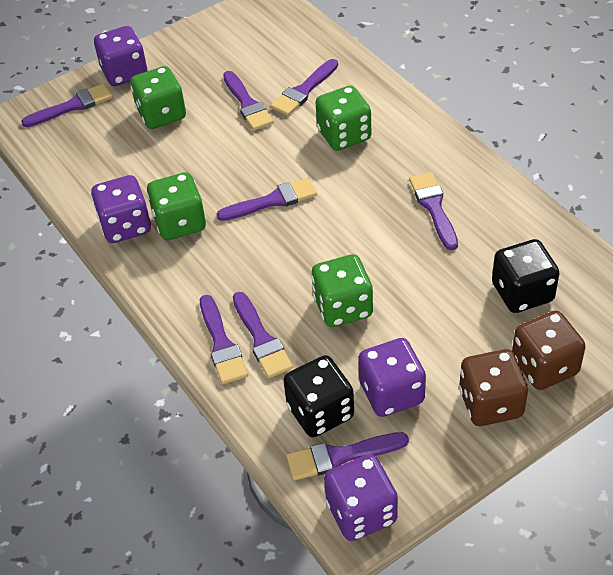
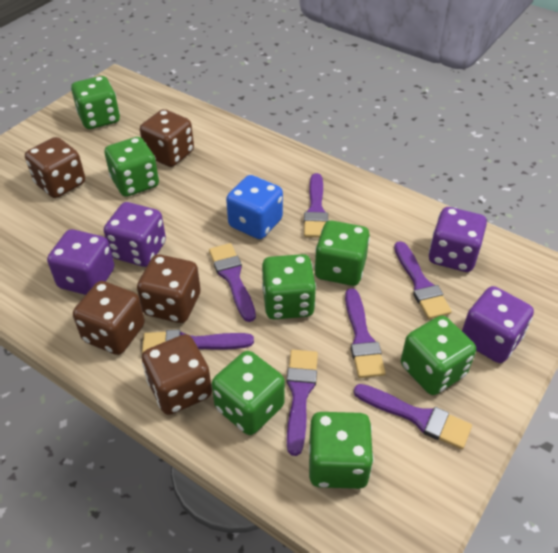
black dice: 2 -> 0
blue dice: 0 -> 1
brown dice: 2 -> 5
green dice: 4 -> 7
purple brush: 8 -> 7

